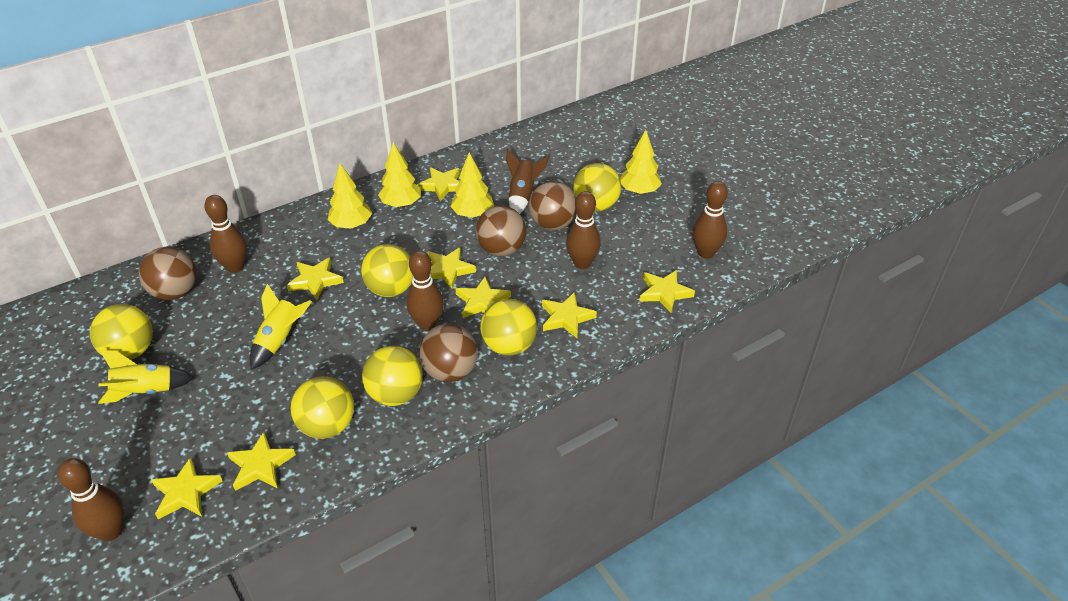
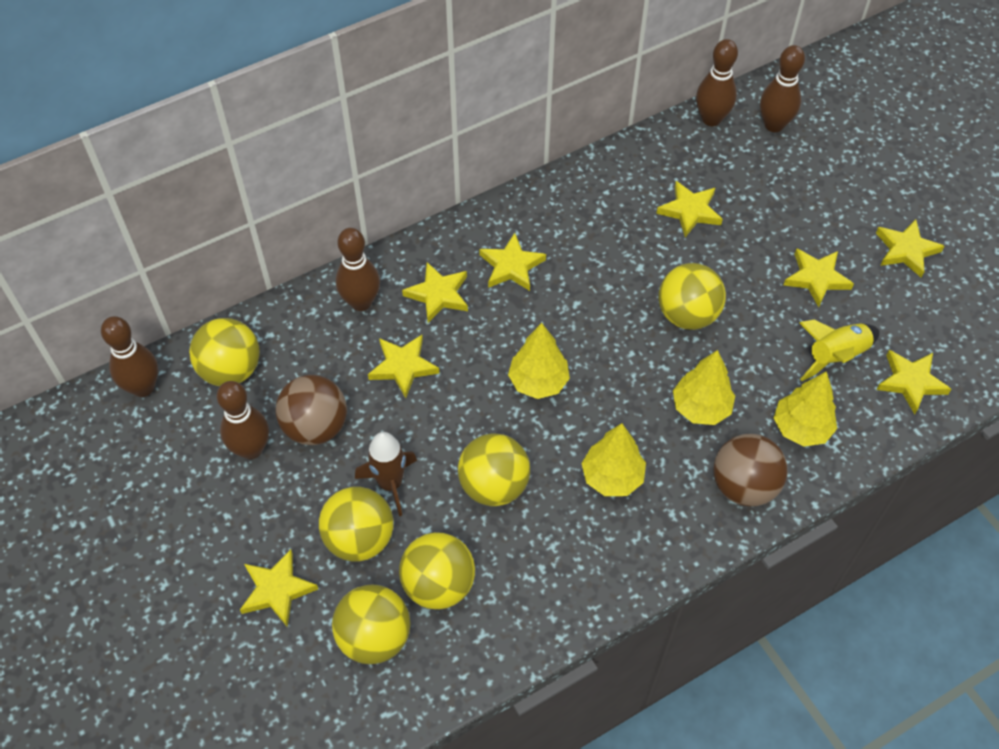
brown ball: 4 -> 2
yellow rocket: 2 -> 1

